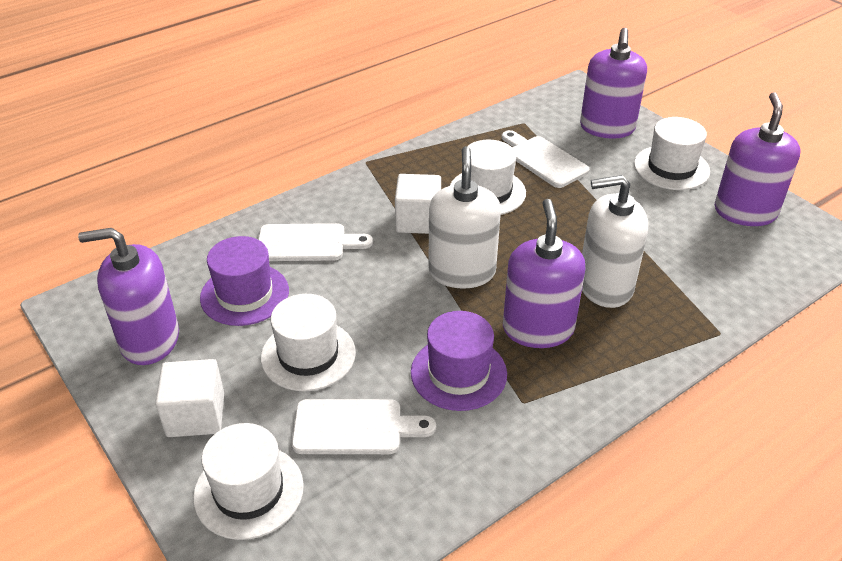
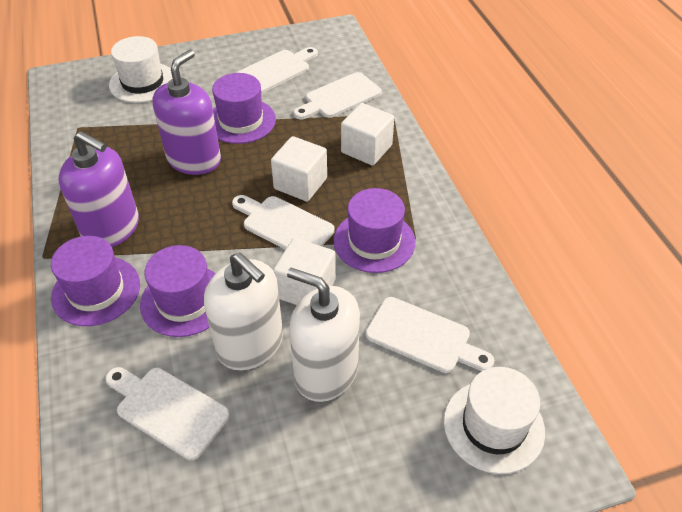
purple hat: 2 -> 4
purple soap dispenser: 4 -> 2
white cube: 2 -> 3
white cutting board: 3 -> 5
white hat: 4 -> 2

